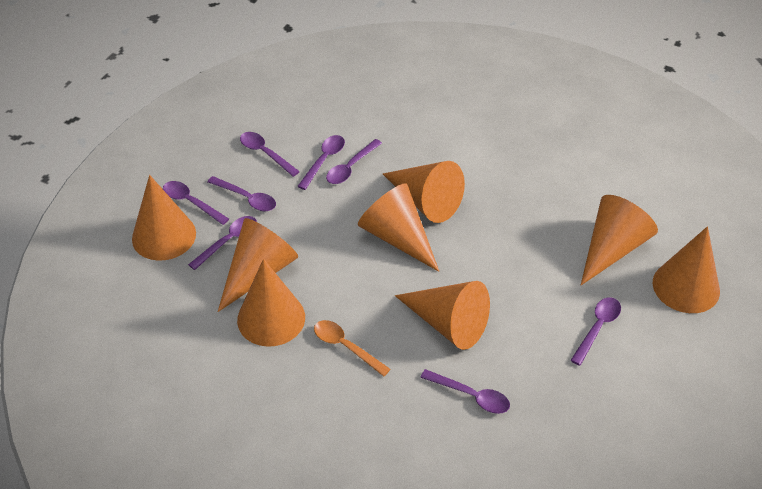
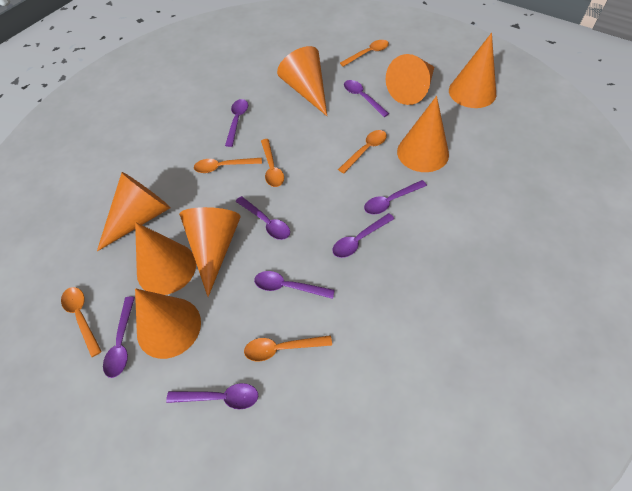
orange spoon: 1 -> 6

